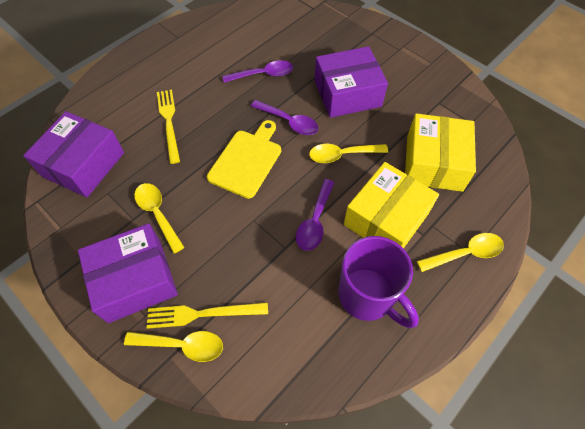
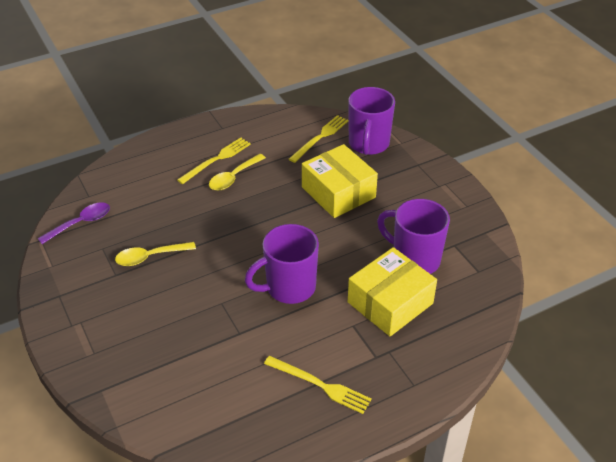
purple box: 3 -> 0
purple mug: 1 -> 3
purple spoon: 3 -> 1
yellow cutting board: 1 -> 0
yellow fork: 2 -> 3
yellow spoon: 4 -> 2

